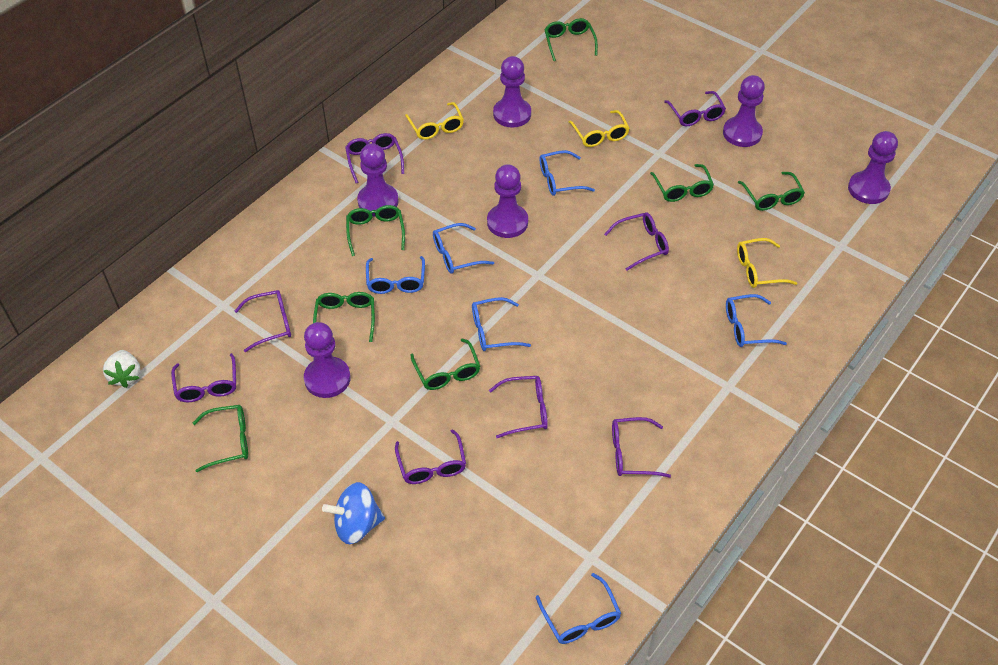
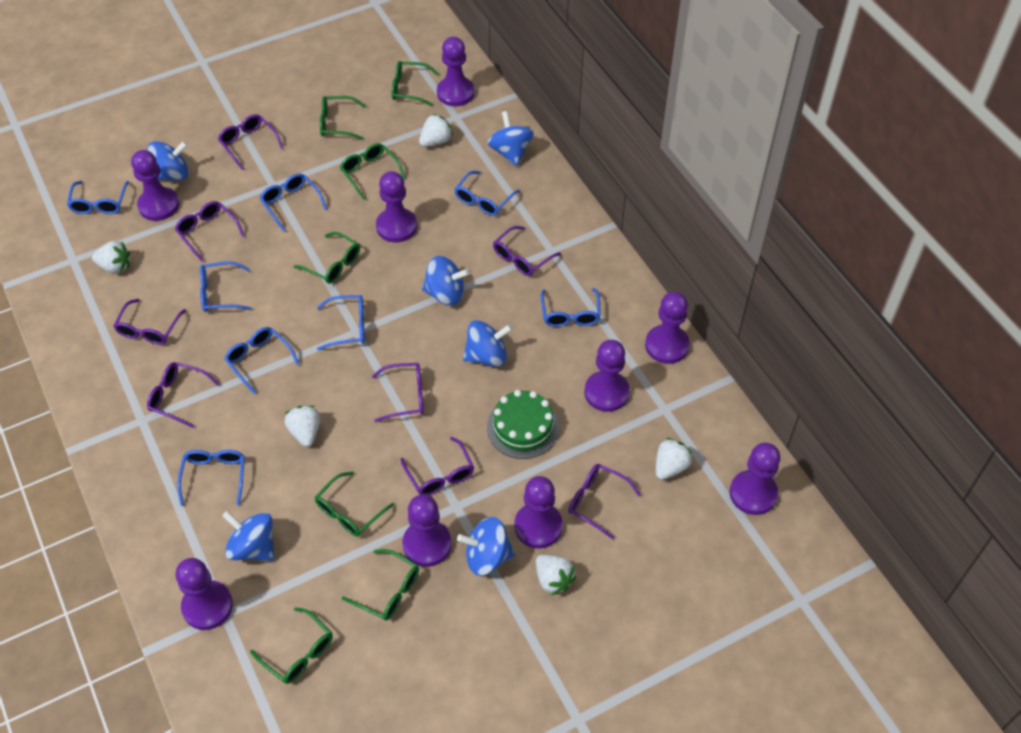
blue glasses: 6 -> 8
blue spinning top: 1 -> 6
green cake: 0 -> 1
purple pawn: 6 -> 9
white strawberry: 1 -> 5
yellow glasses: 3 -> 0

